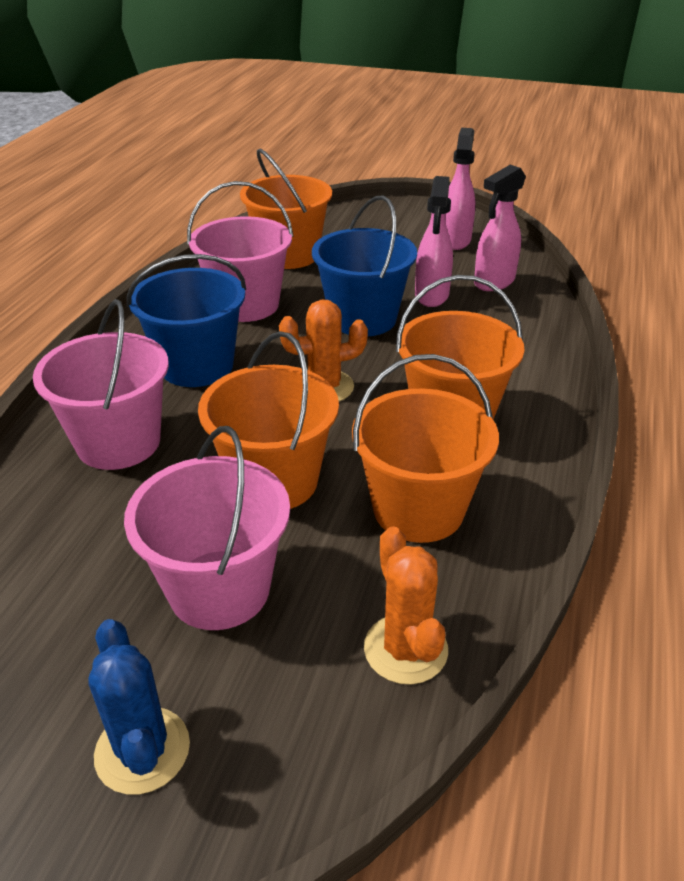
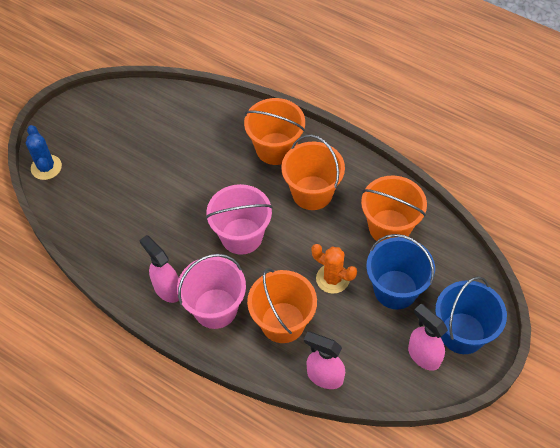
orange cactus: 2 -> 1
pink bucket: 3 -> 2

